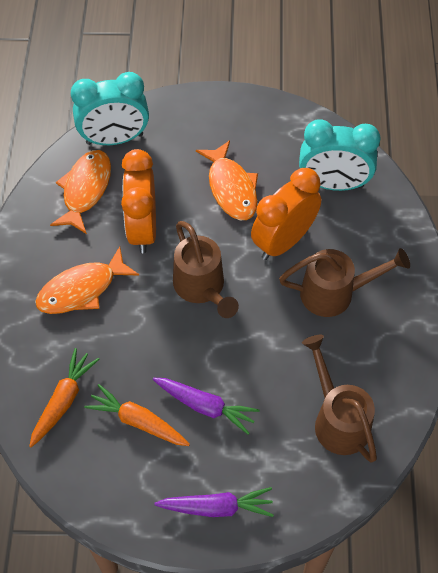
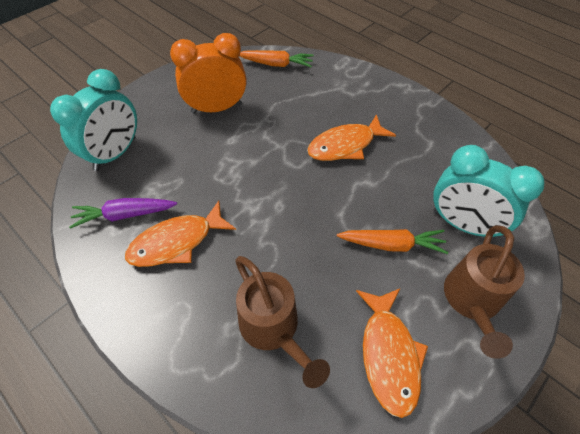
brown watering can: 3 -> 2
orange clock: 2 -> 1
purple carrot: 2 -> 1

